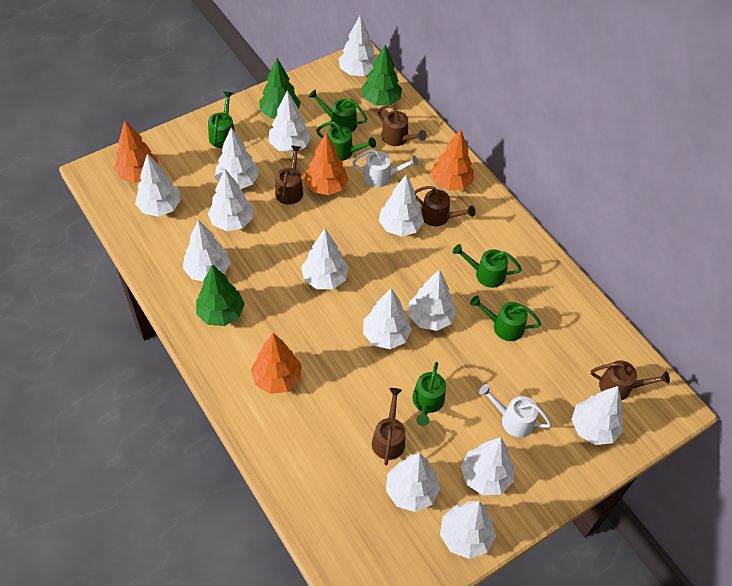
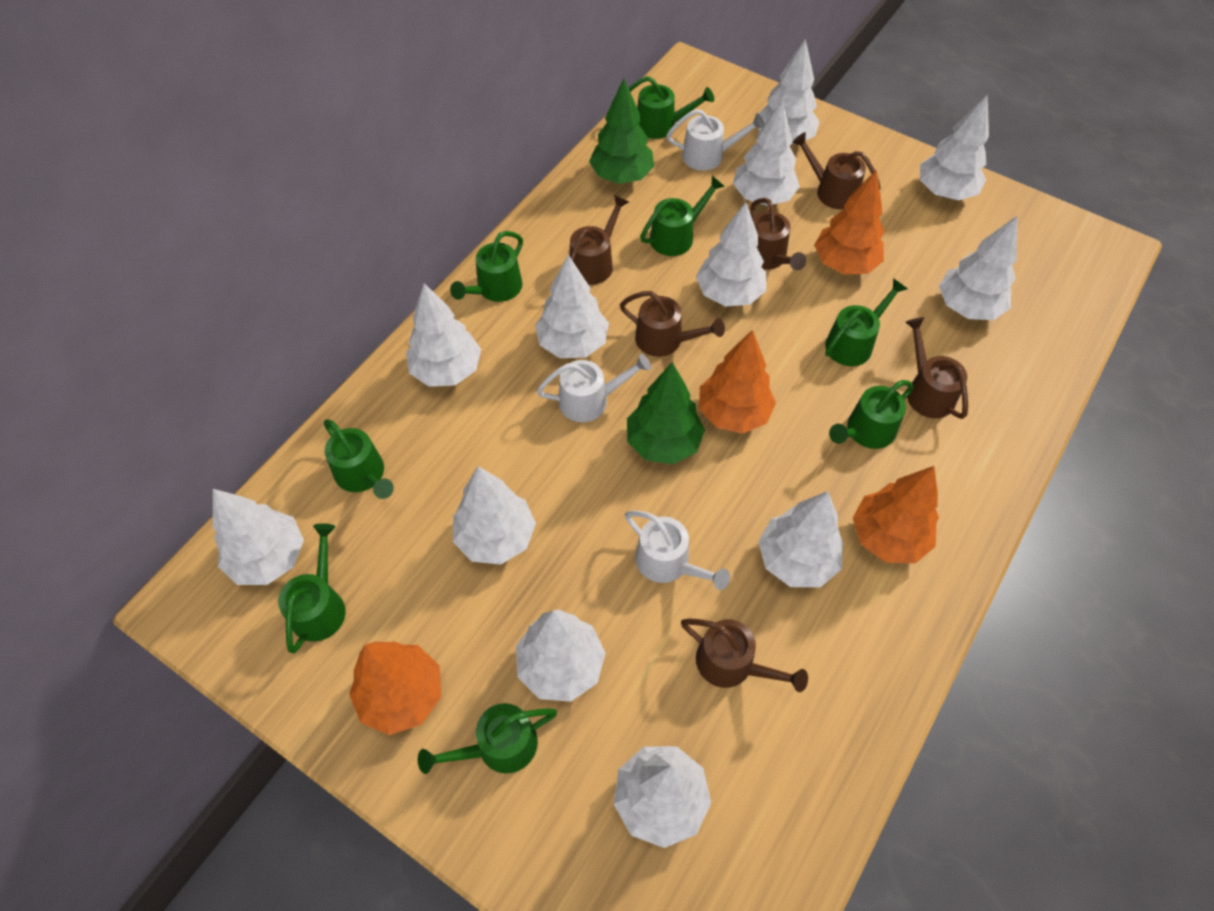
brown watering can: 5 -> 6
green tree: 3 -> 2
green watering can: 6 -> 8
white tree: 14 -> 12
white watering can: 2 -> 3

